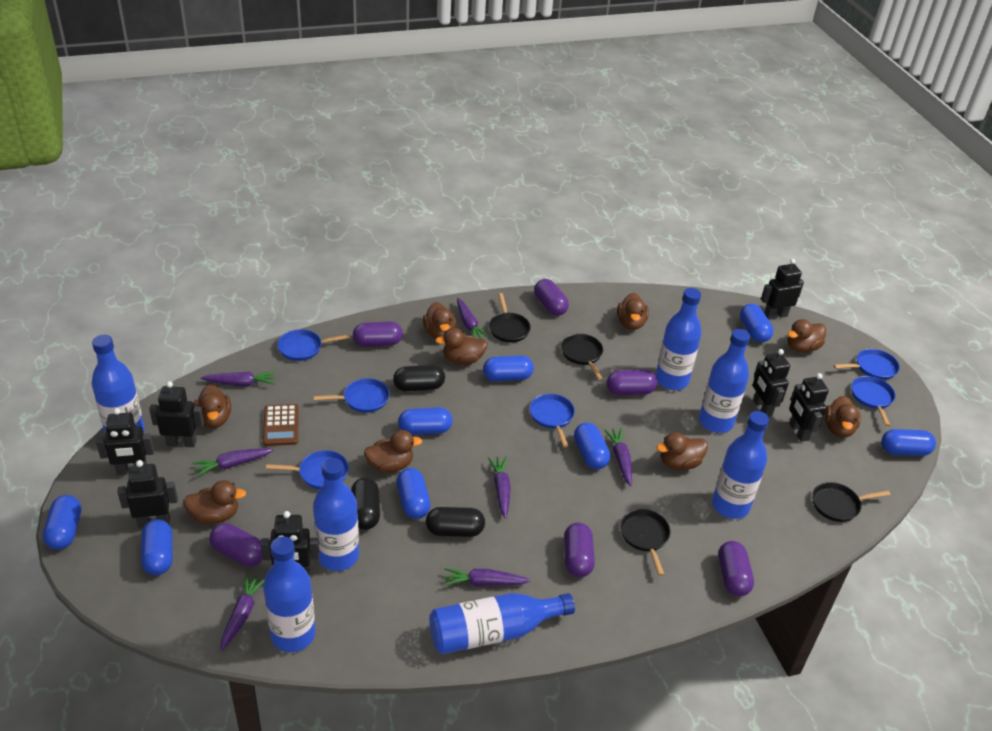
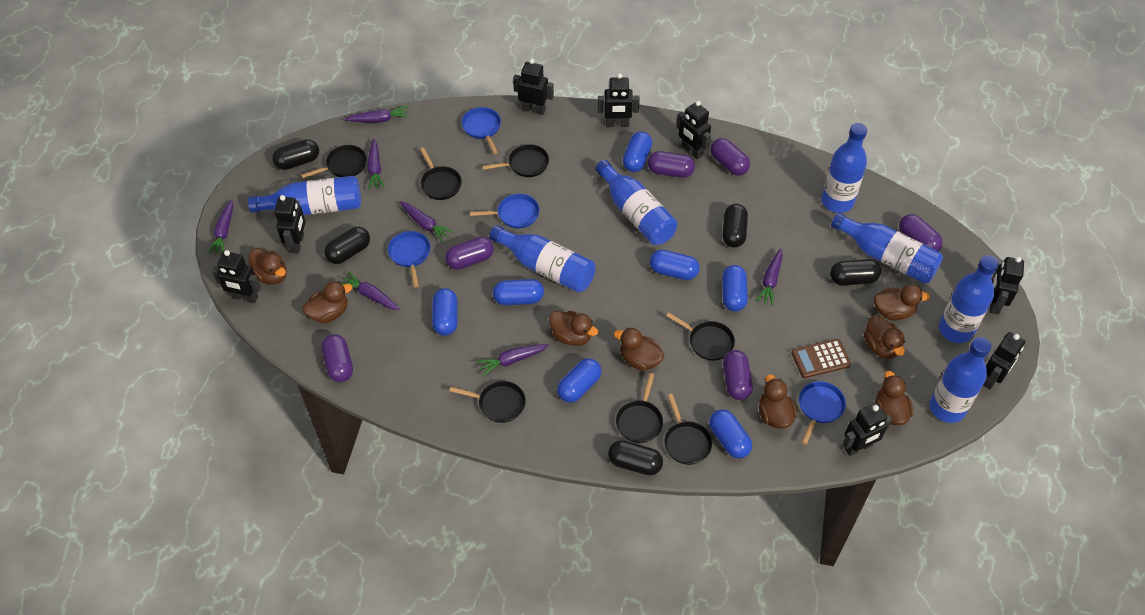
black capsule: 3 -> 5
black pan: 4 -> 7
black robot: 7 -> 8
blue capsule: 8 -> 7
blue pan: 6 -> 4
brown duck: 9 -> 8

